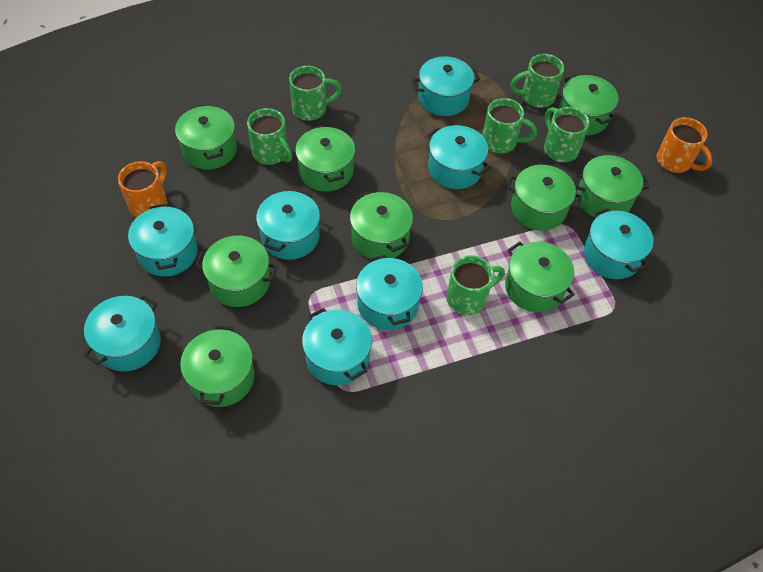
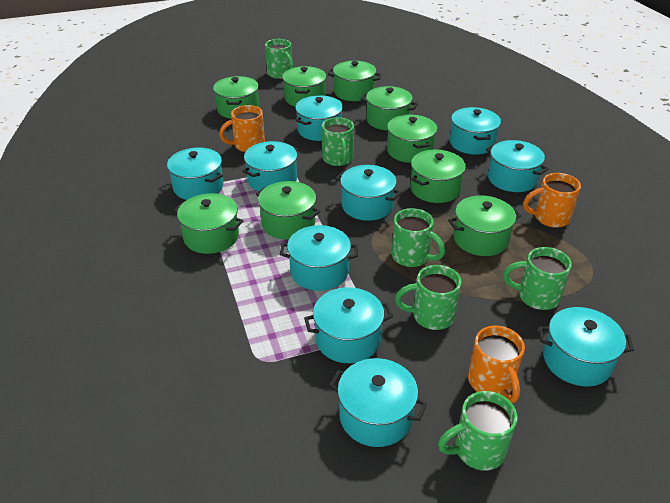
orange mug: 2 -> 3
turquoise pot: 8 -> 10

